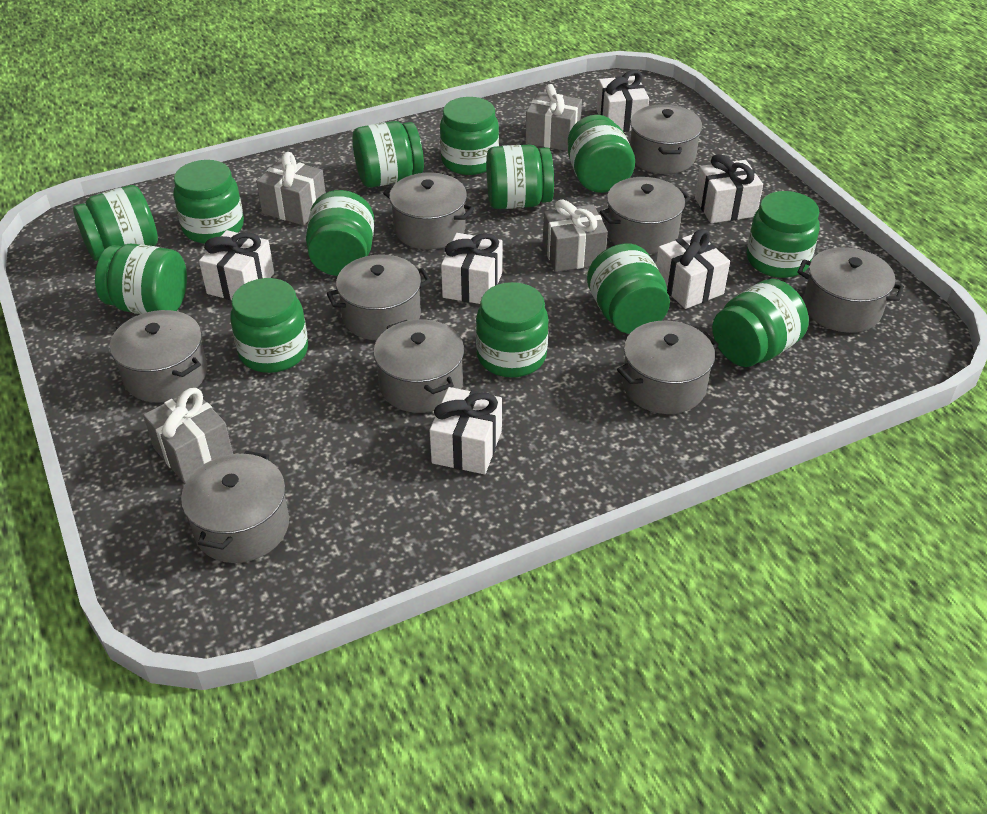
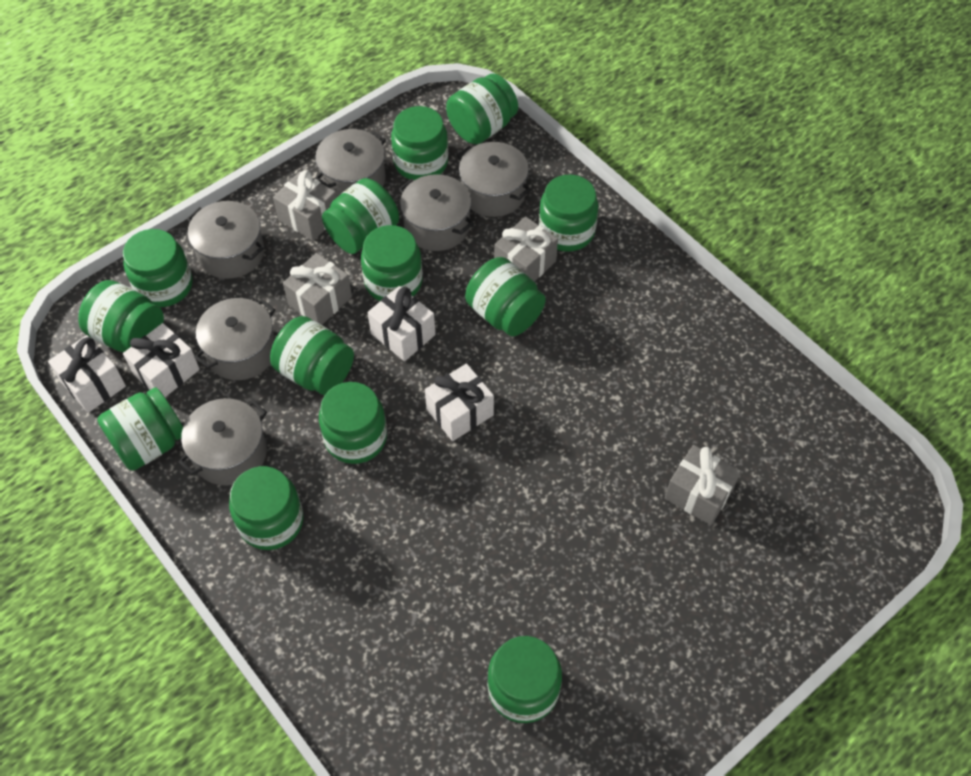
grey pot: 9 -> 6
white gift: 6 -> 4

